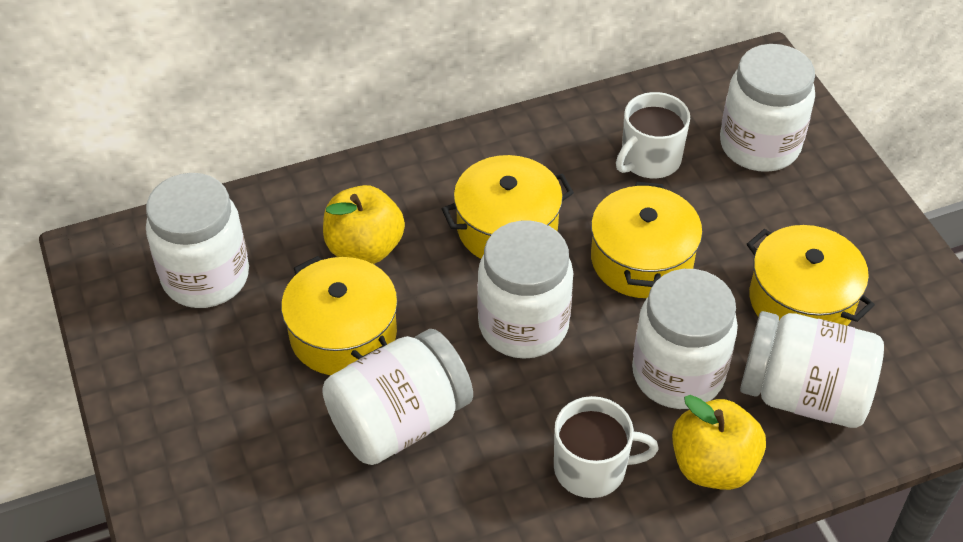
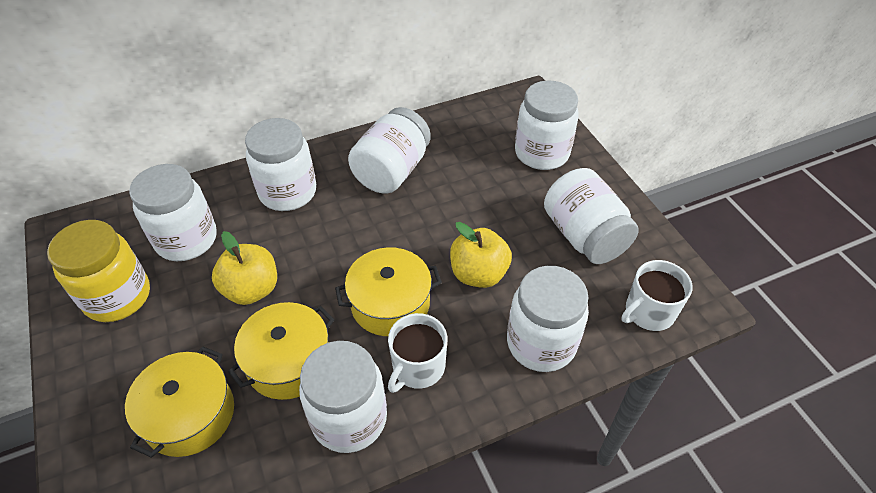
white jar: 6 -> 7
yellow jar: 0 -> 1
yellow pot: 4 -> 3

